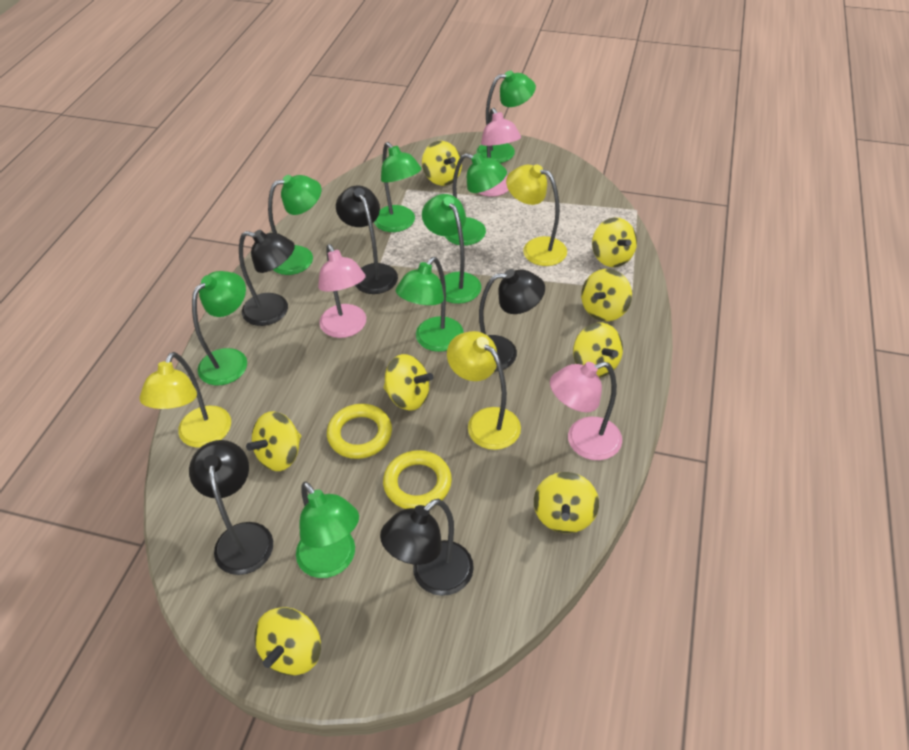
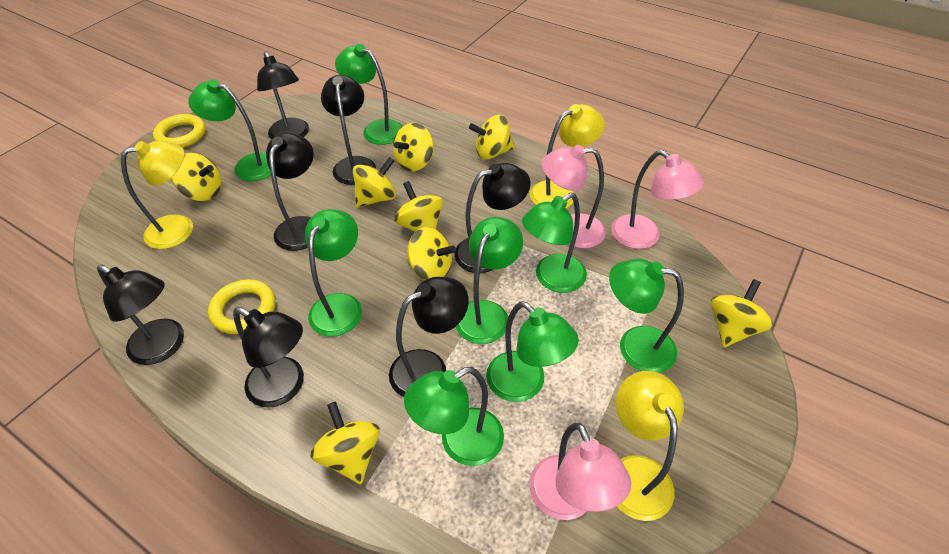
black lamp: 5 -> 7

